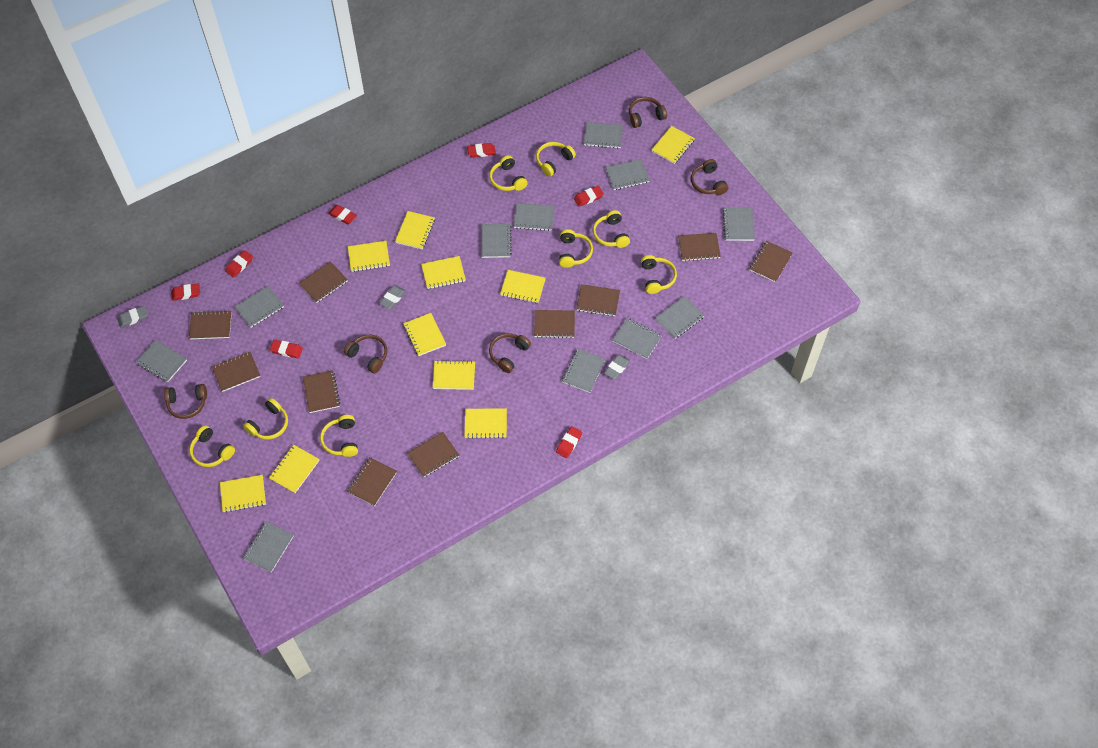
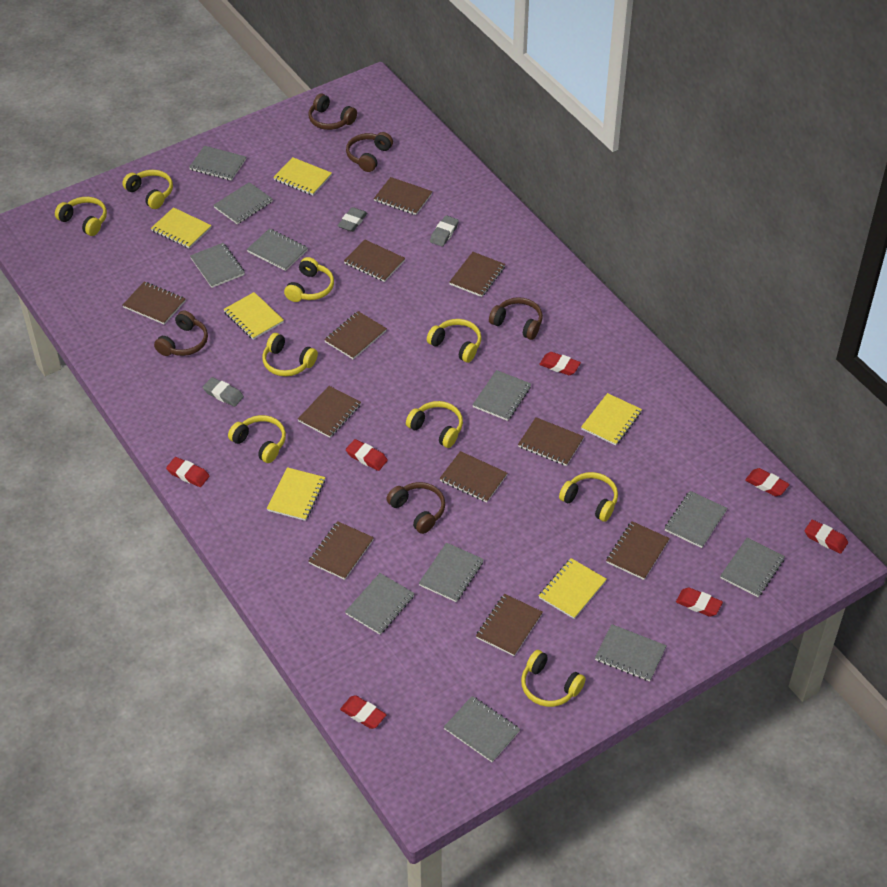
brown notebook: 10 -> 11
yellow headphones: 8 -> 9
yellow notebook: 10 -> 6

